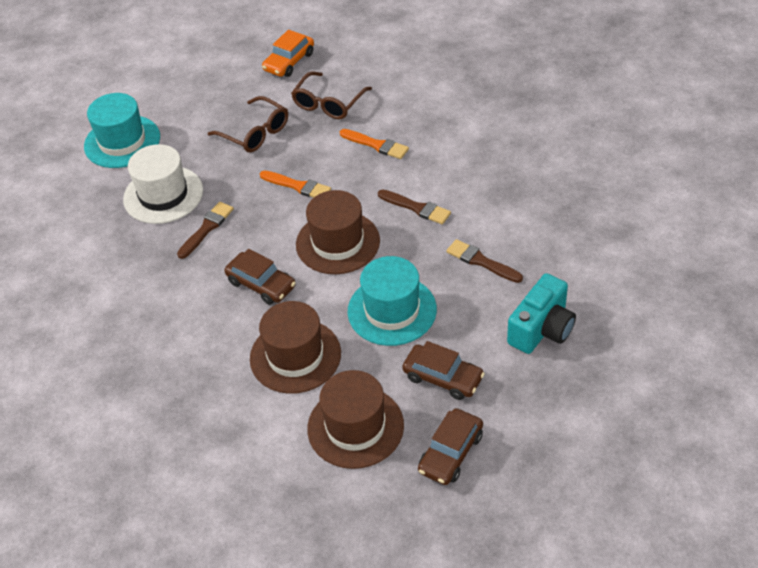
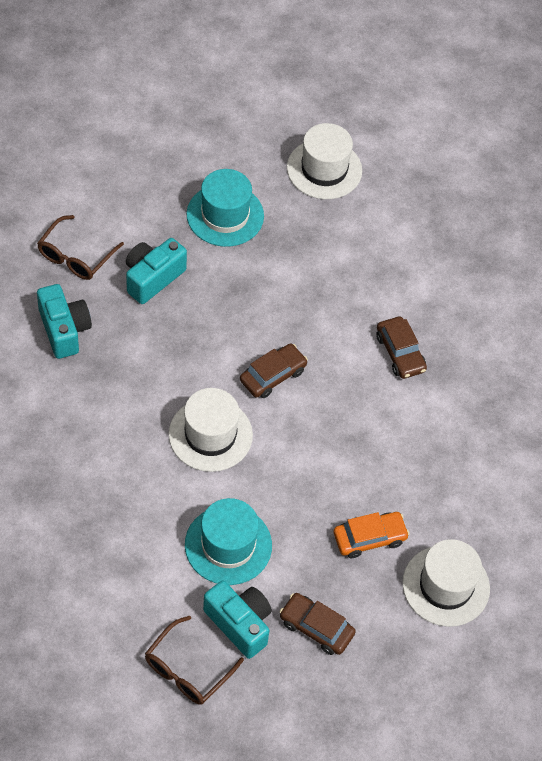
brown brush: 3 -> 0
brown hat: 3 -> 0
orange brush: 2 -> 0
turquoise camera: 1 -> 3
white hat: 1 -> 3

